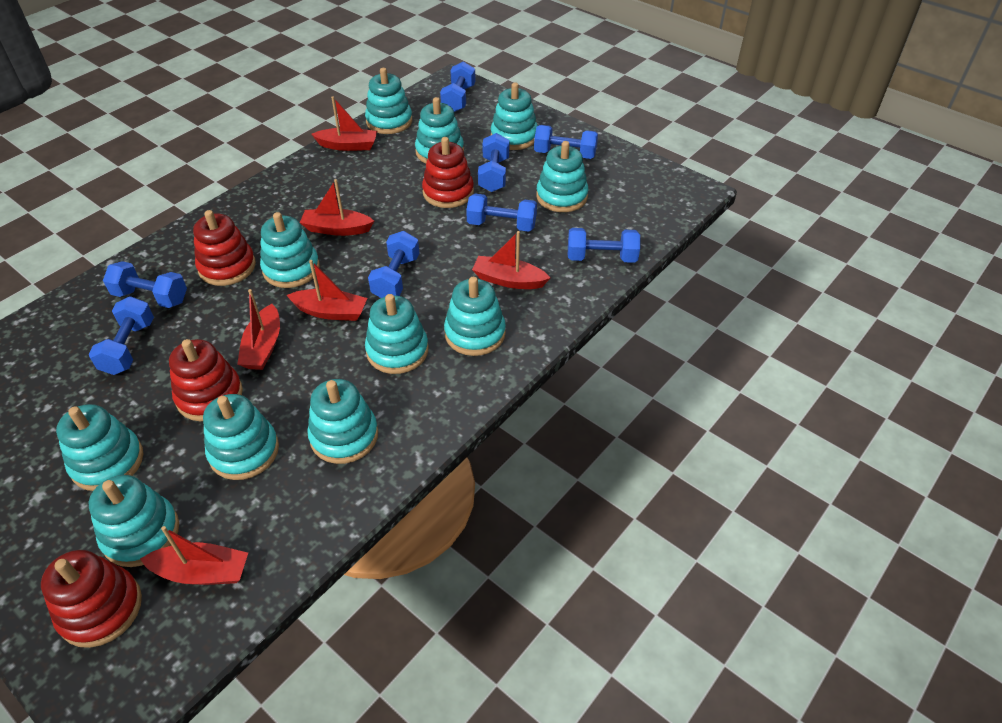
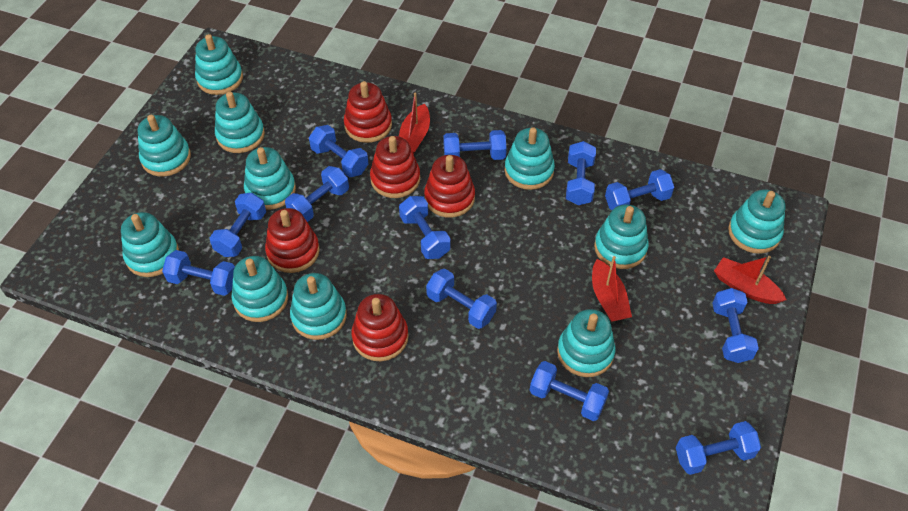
blue dumbbell: 8 -> 12
red boat: 6 -> 3
red stacking toy: 4 -> 5

